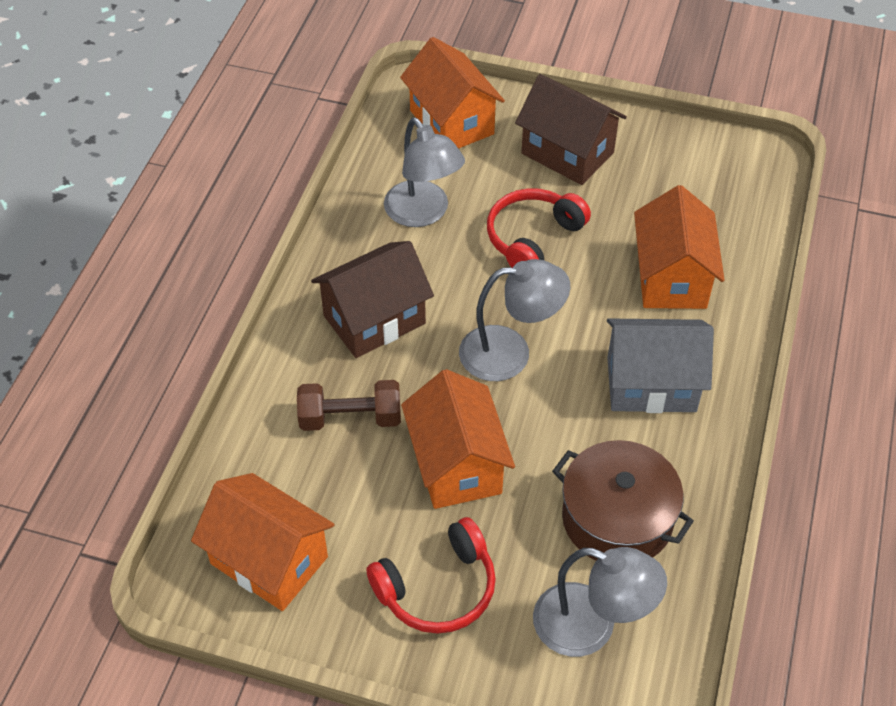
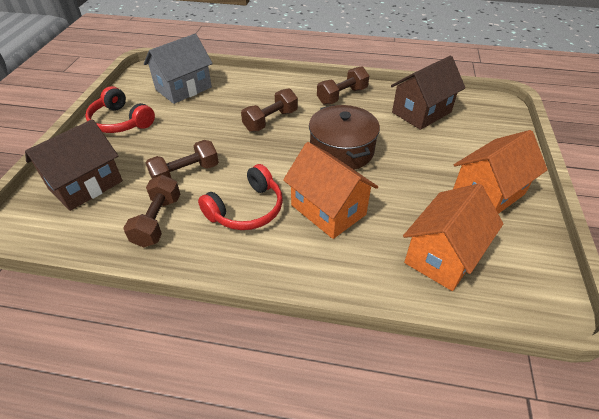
brown dumbbell: 1 -> 4
grey lamp: 3 -> 0
orange house: 4 -> 3

